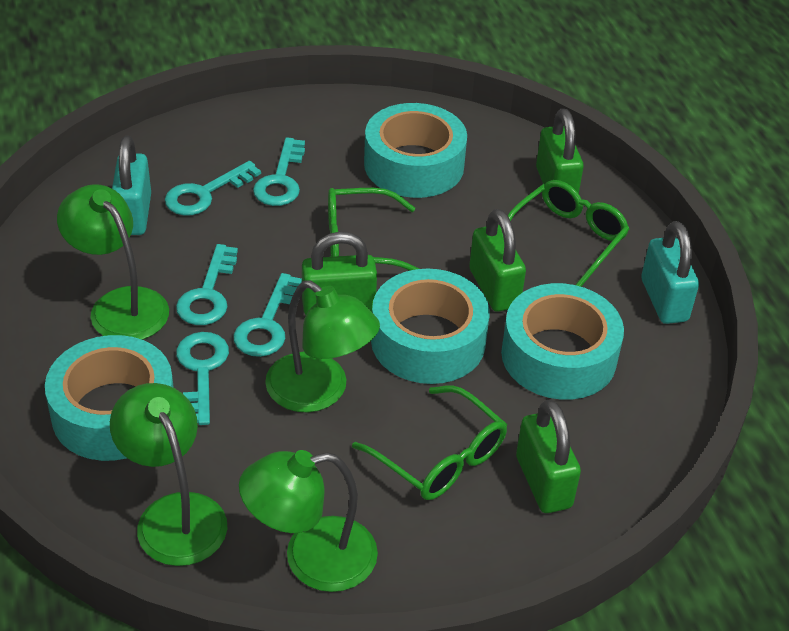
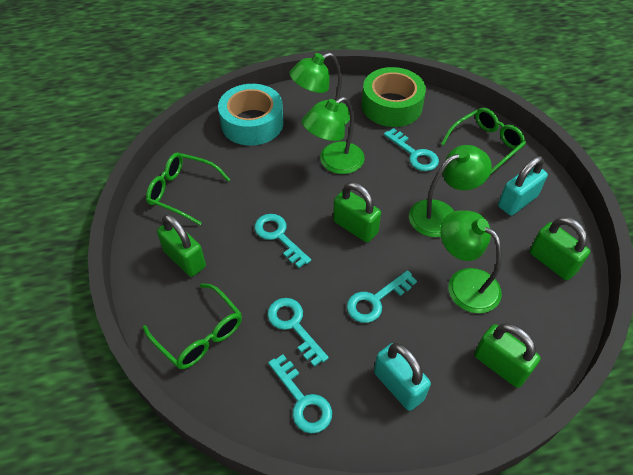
green tape: 0 -> 1
turquoise tape: 4 -> 1

